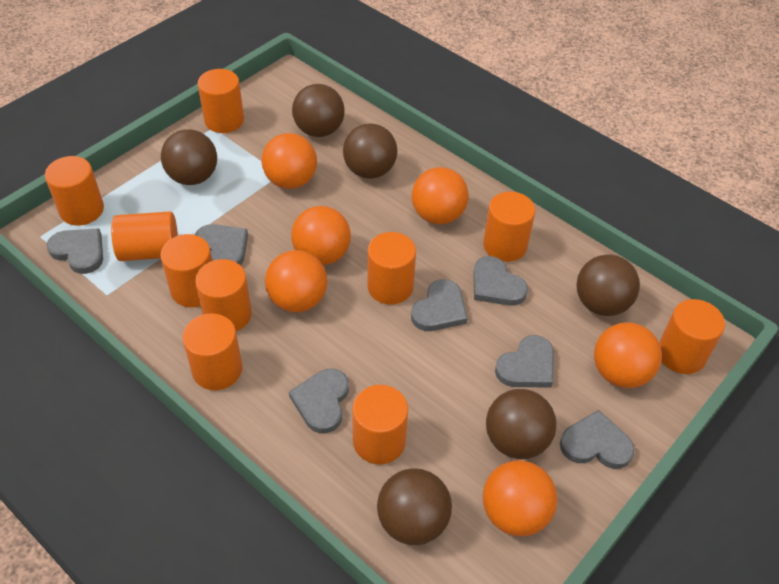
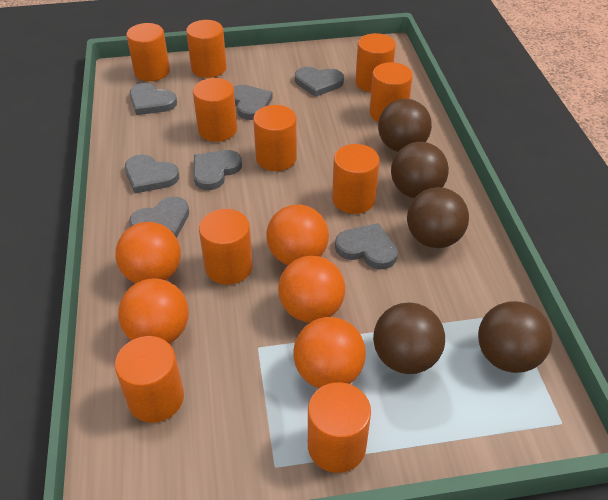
brown ball: 6 -> 5
orange ball: 6 -> 5

